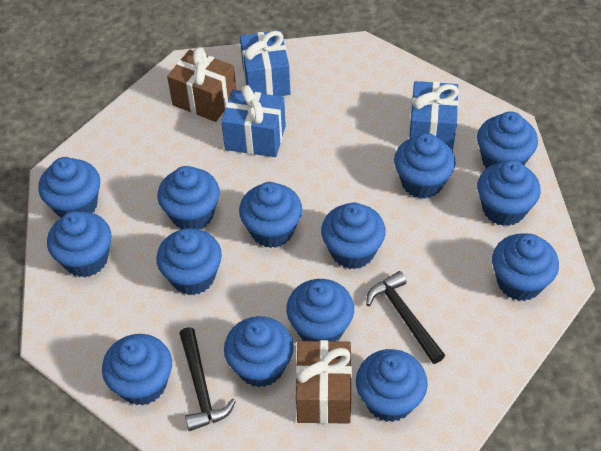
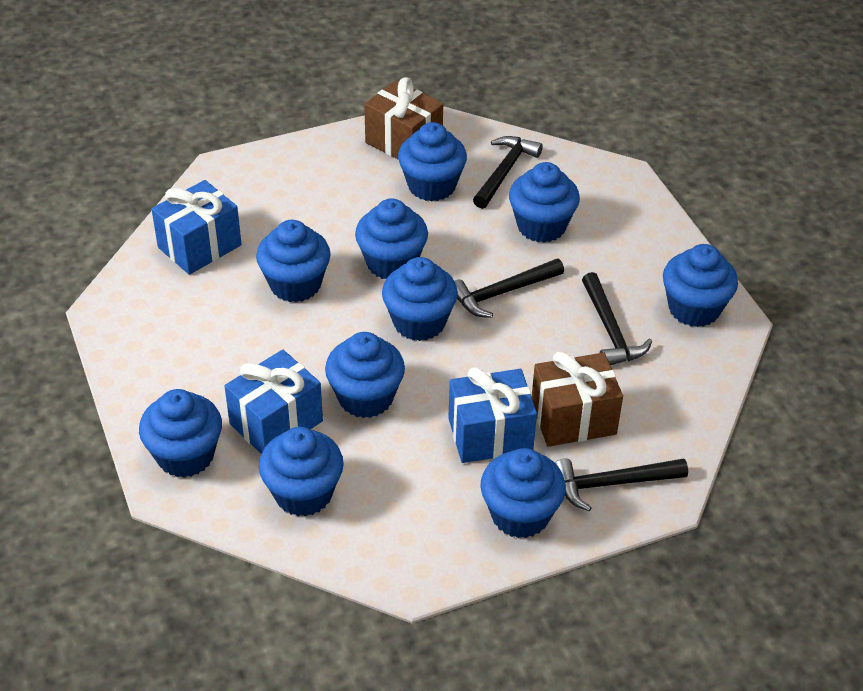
black hammer: 2 -> 4
blue cupcake: 14 -> 10

